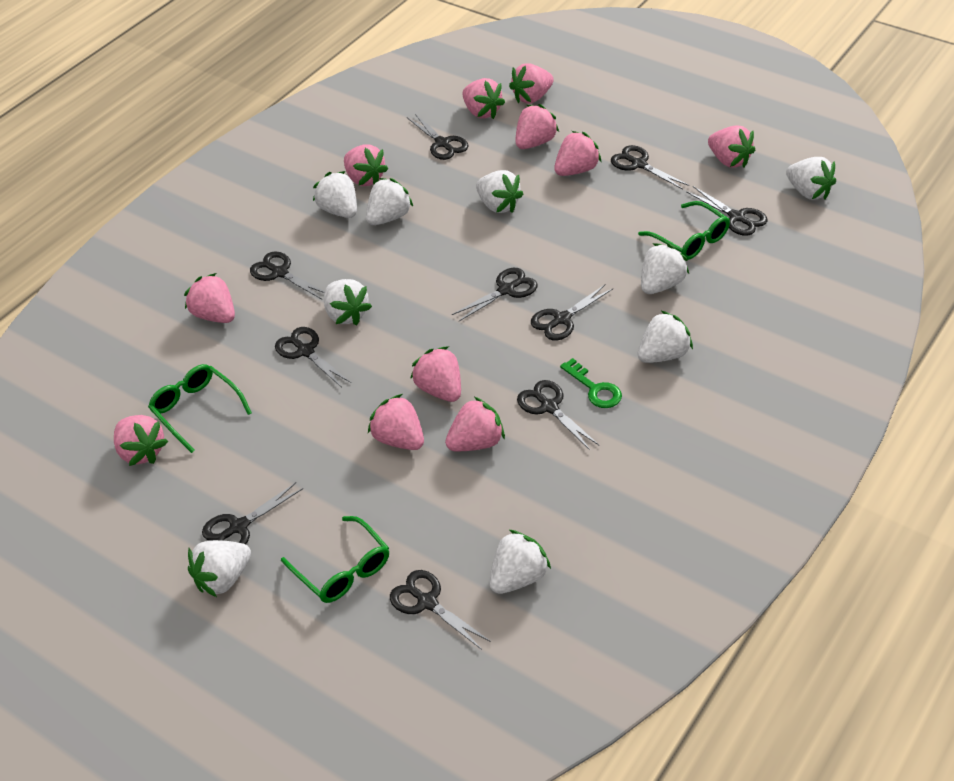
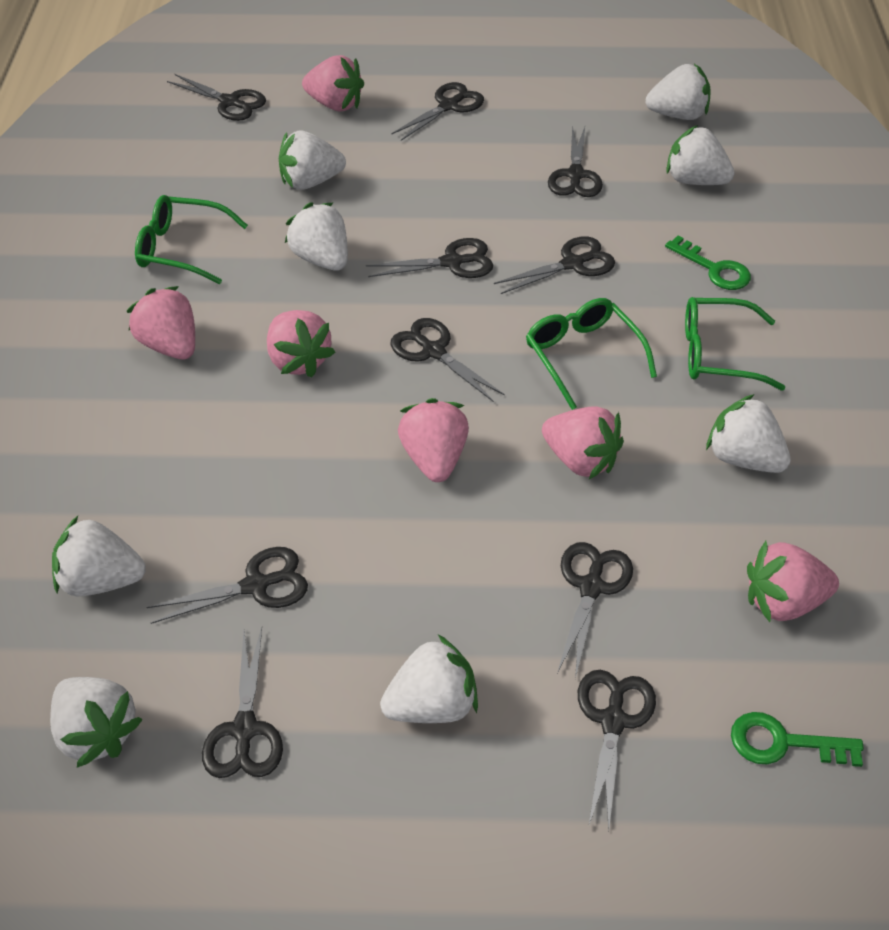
green key: 1 -> 2
pink strawberry: 11 -> 6
white strawberry: 9 -> 8

